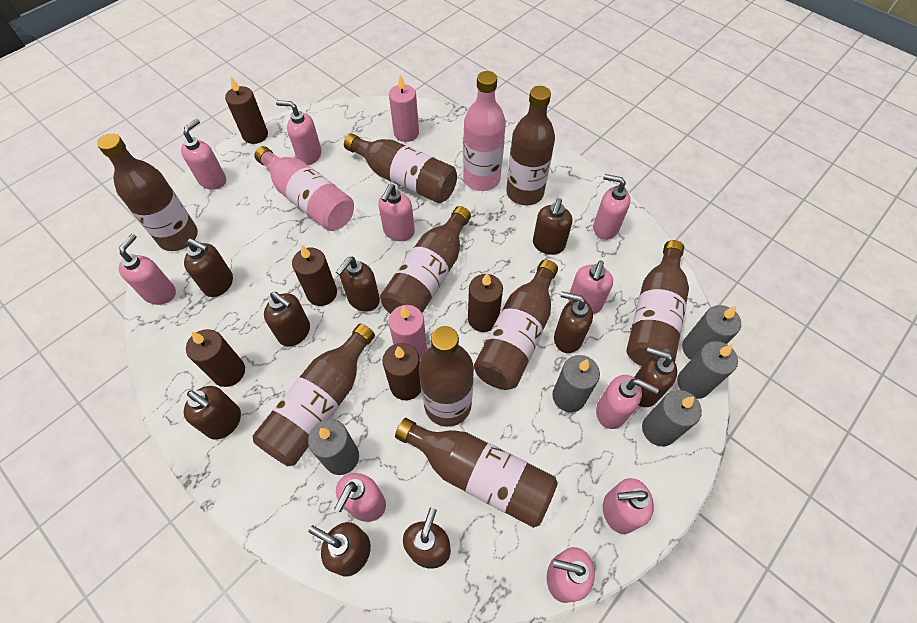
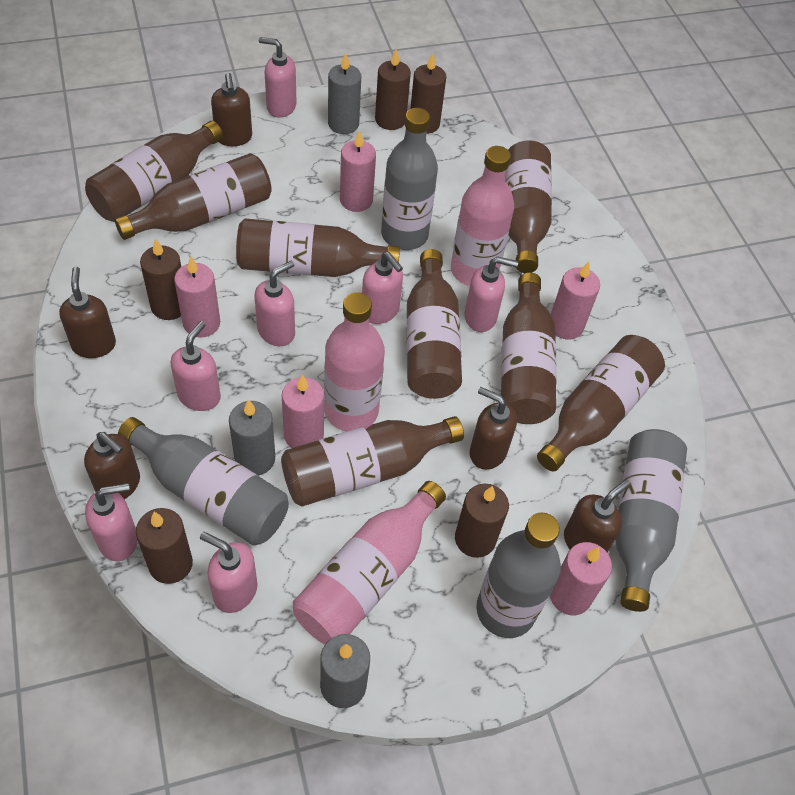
brown bottle: 9 -> 8
brown soap dispenser: 9 -> 5
grey bottle: 0 -> 4
grey candle: 5 -> 3
pink bottle: 2 -> 3
pink candle: 2 -> 5
pink soap dispenser: 10 -> 7

